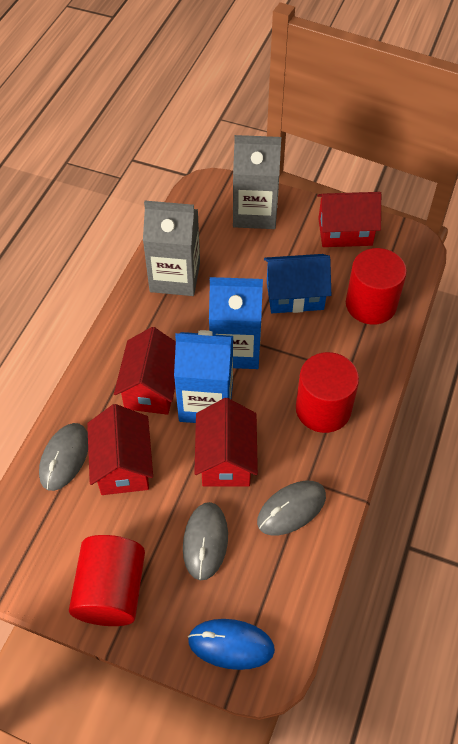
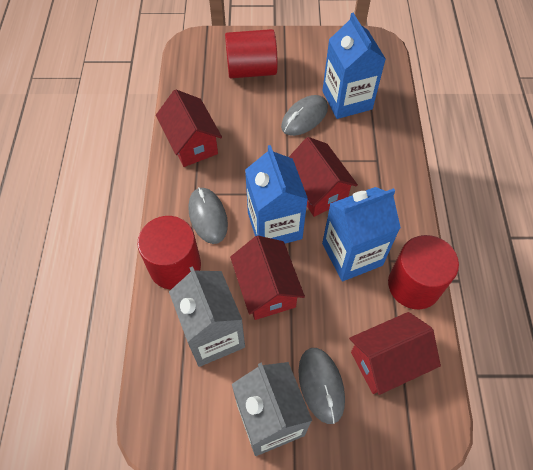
blue carton: 2 -> 3
blue house: 1 -> 0
blue mouse: 1 -> 0

